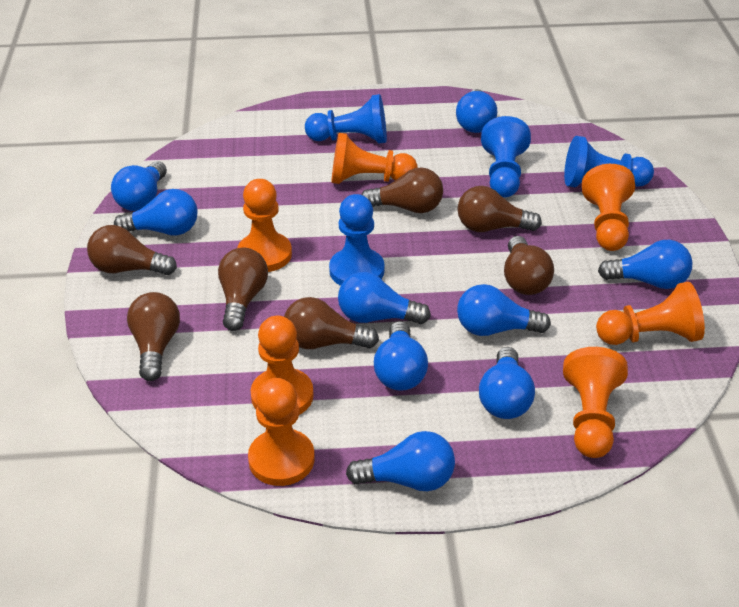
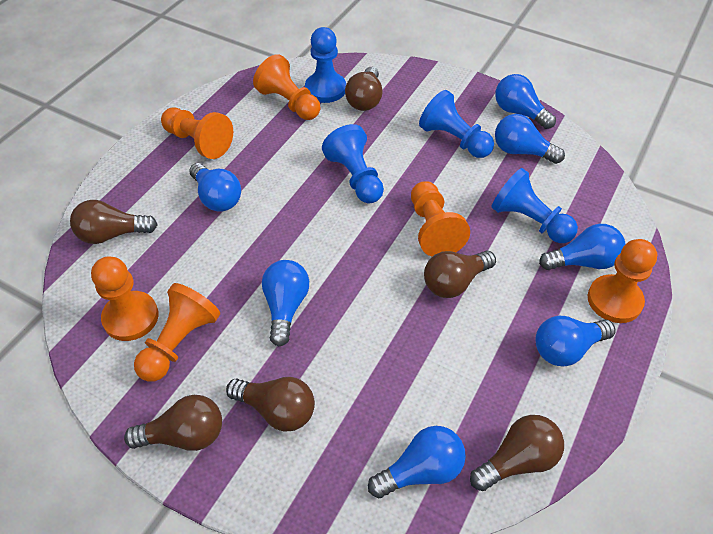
blue light bulb: 9 -> 7
brown light bulb: 7 -> 6
orange pawn: 7 -> 6

